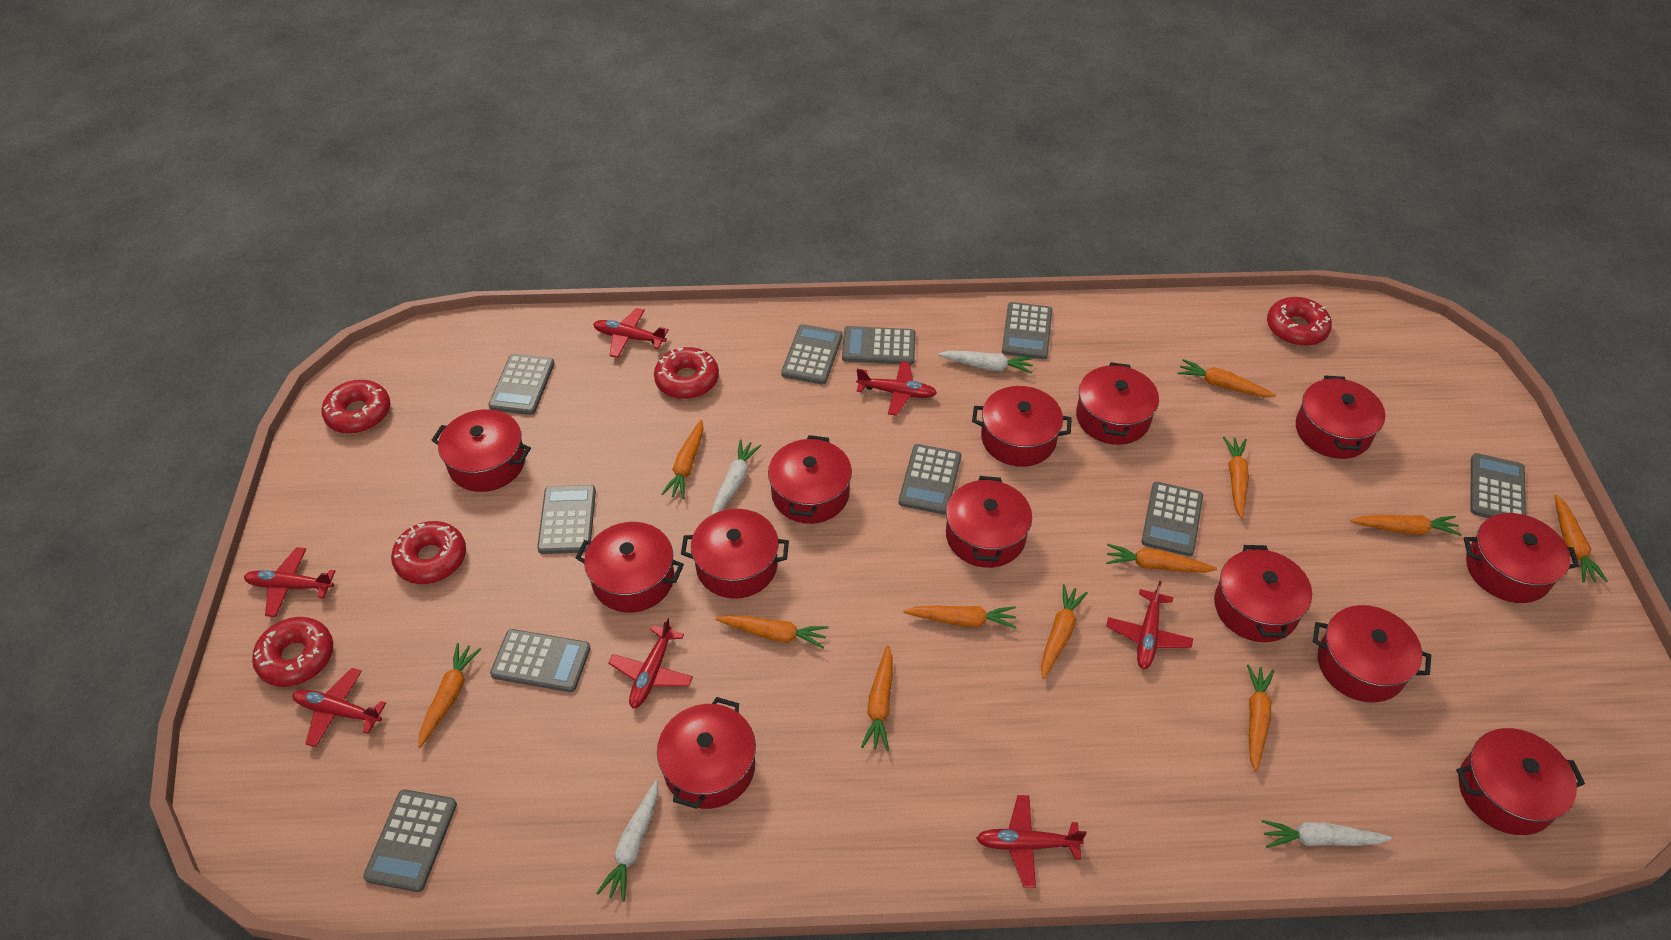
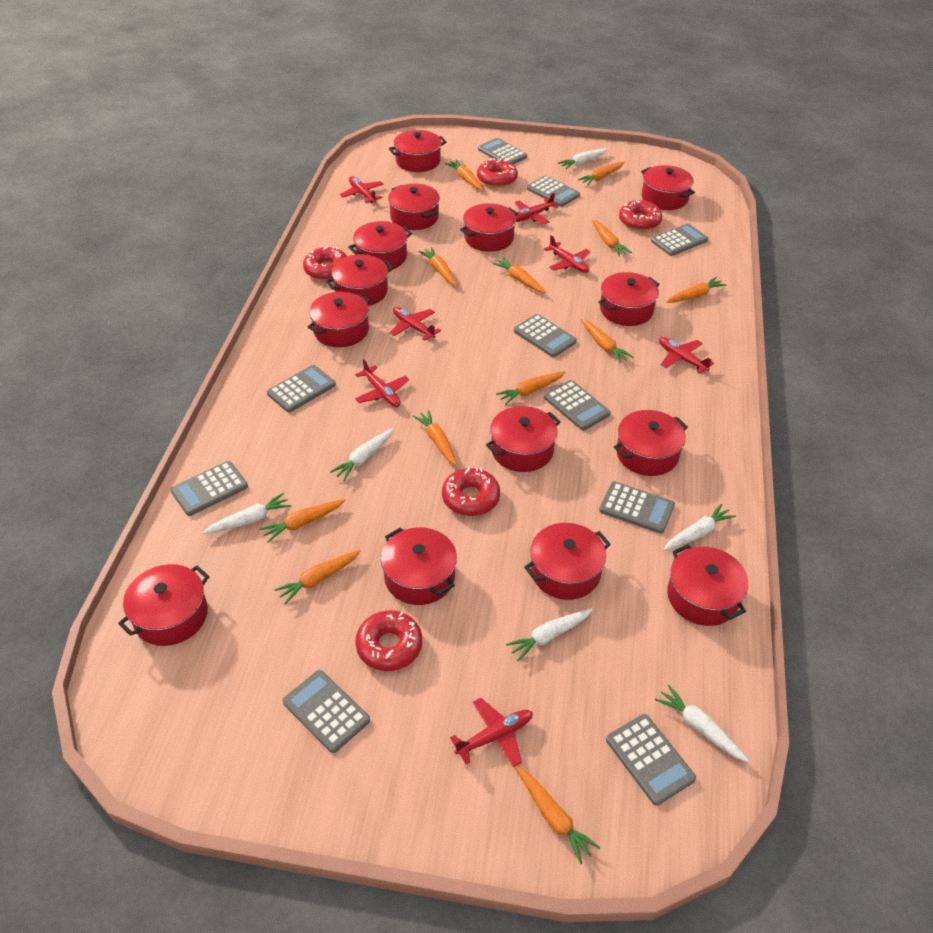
red pot: 13 -> 14
white carrot: 4 -> 6

